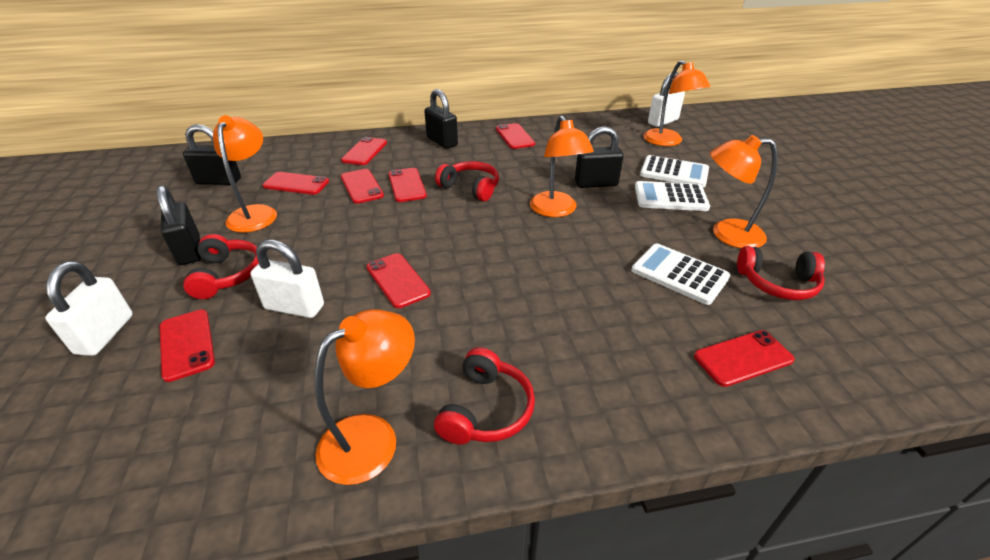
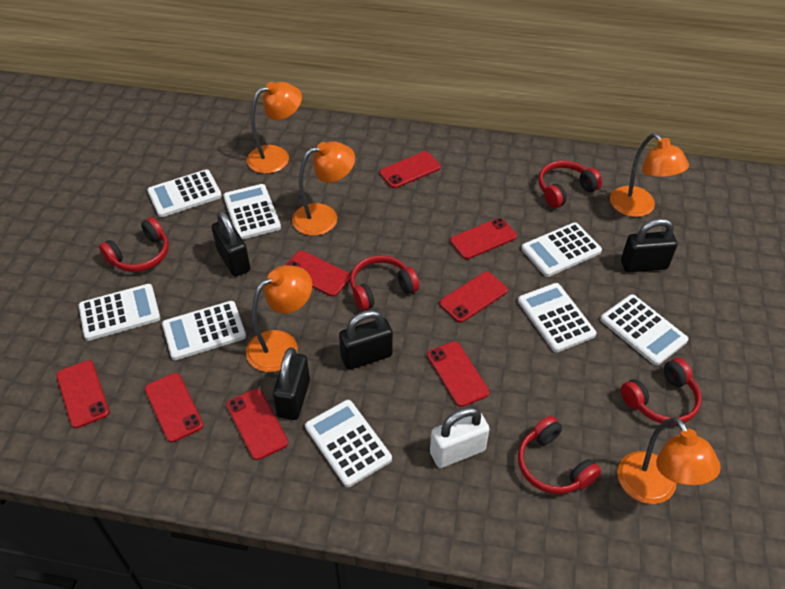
red headphones: 4 -> 5
white calculator: 3 -> 8
white padlock: 3 -> 1

